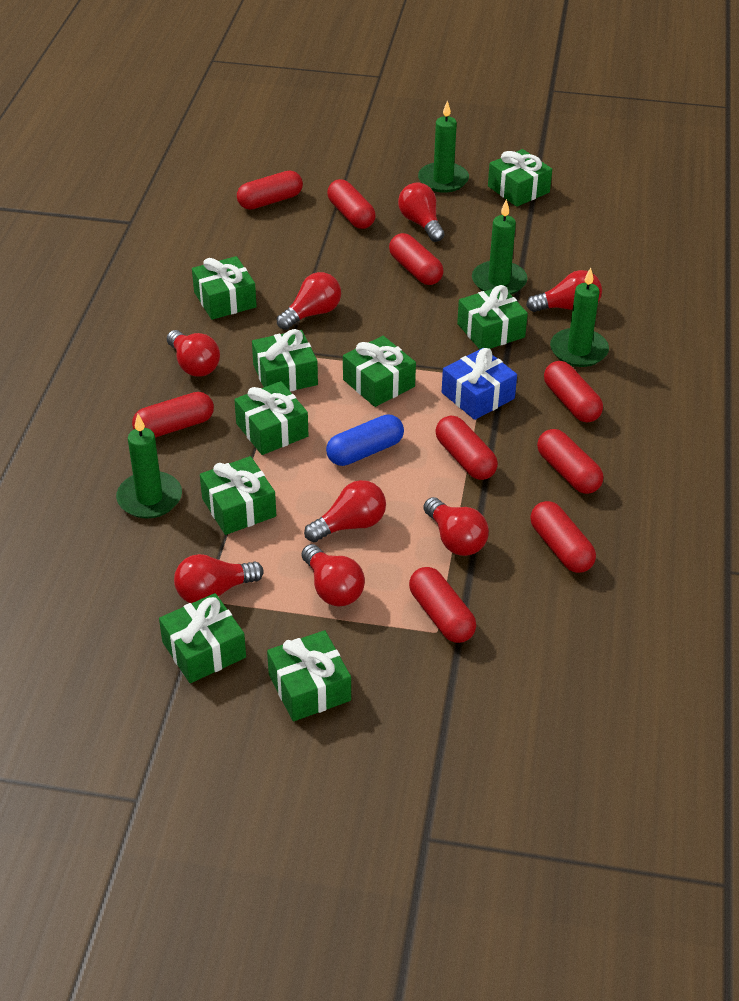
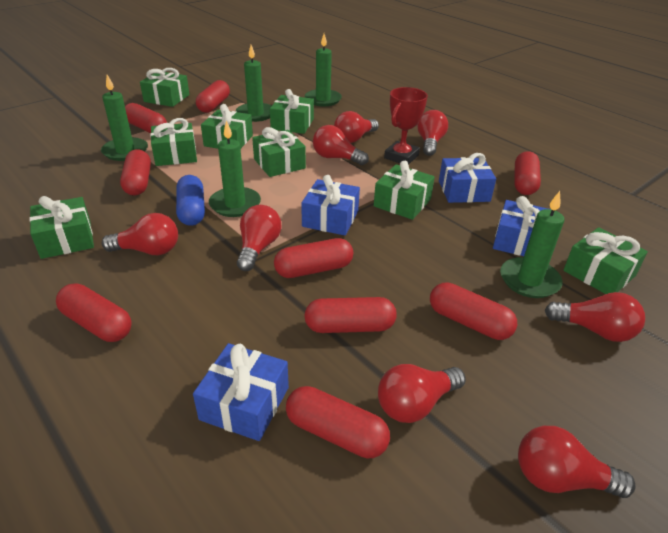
blue gift: 1 -> 4
green candle: 4 -> 5
green gift: 9 -> 8
red trophy: 0 -> 1

